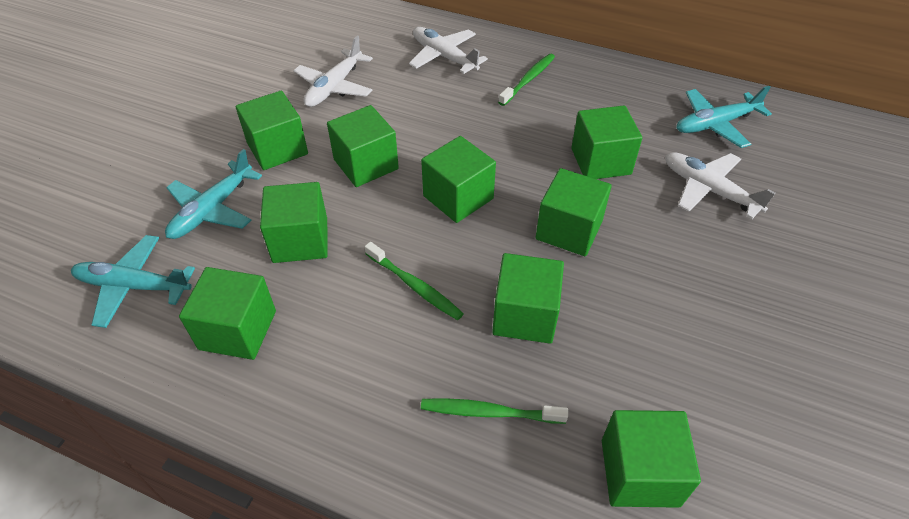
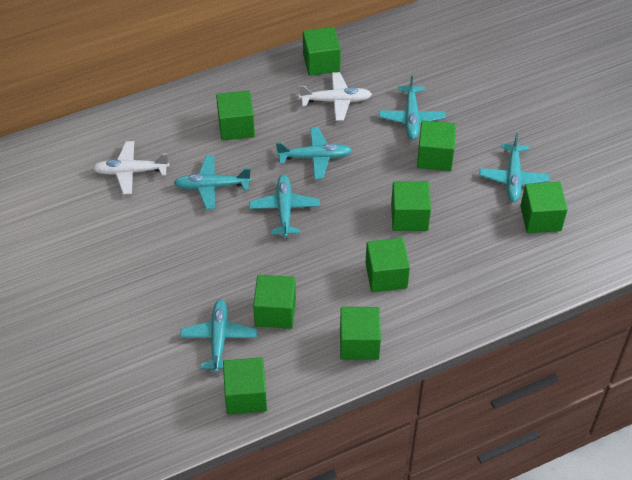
green toothbrush: 3 -> 0
turquoise plane: 3 -> 6
white plane: 3 -> 2

